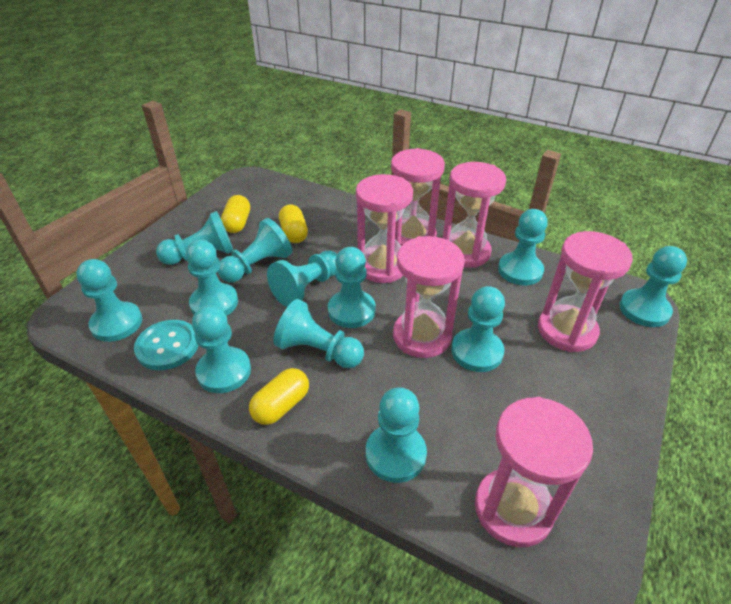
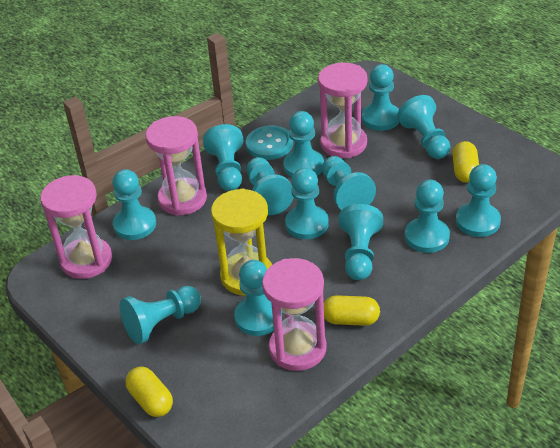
pink hourglass: 6 -> 4
turquoise pawn: 12 -> 13
yellow hourglass: 0 -> 1

